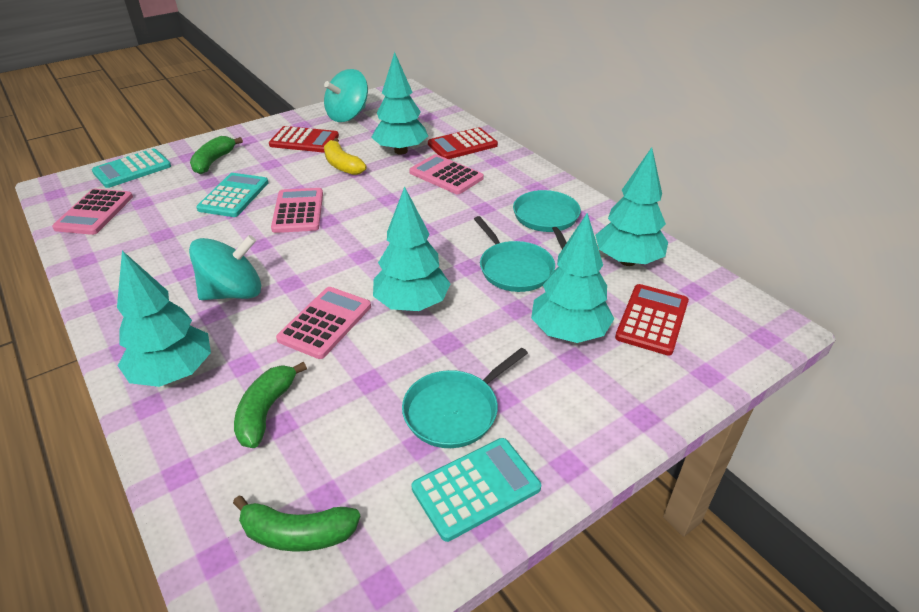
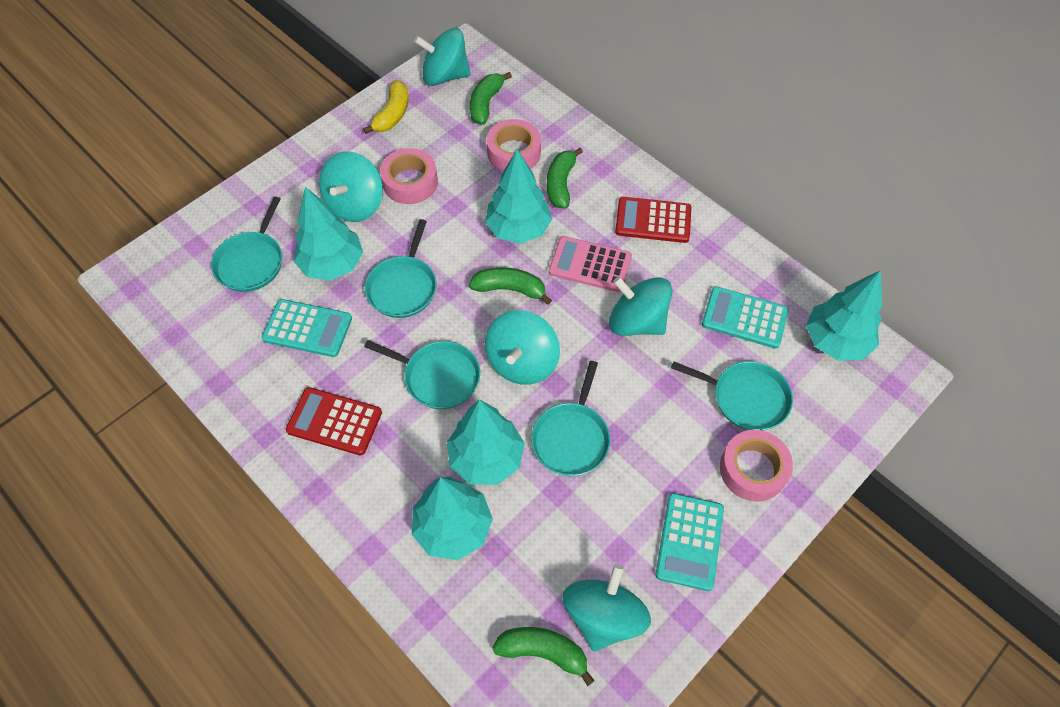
green banana: 3 -> 4
pink calculator: 4 -> 1
pink tape: 0 -> 3
red calculator: 3 -> 2
turquoise pan: 3 -> 5
turquoise spinning top: 2 -> 5

